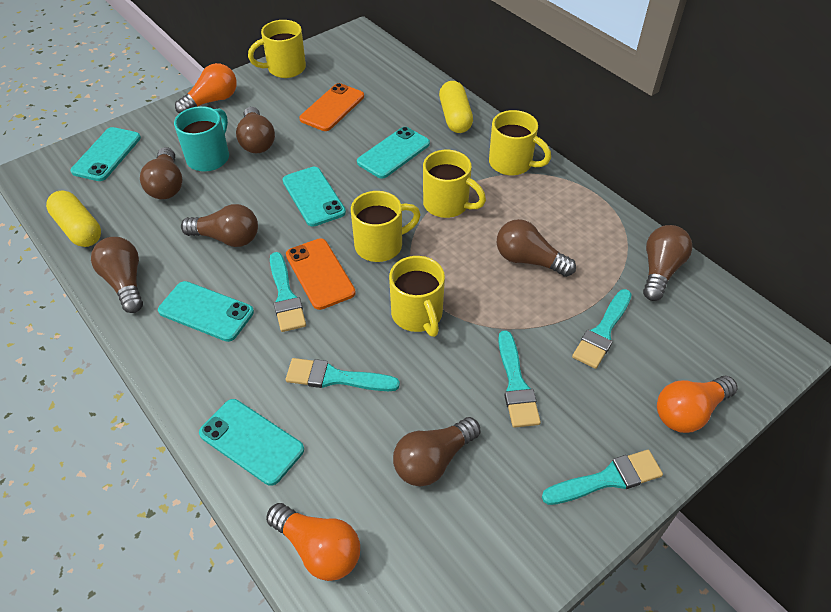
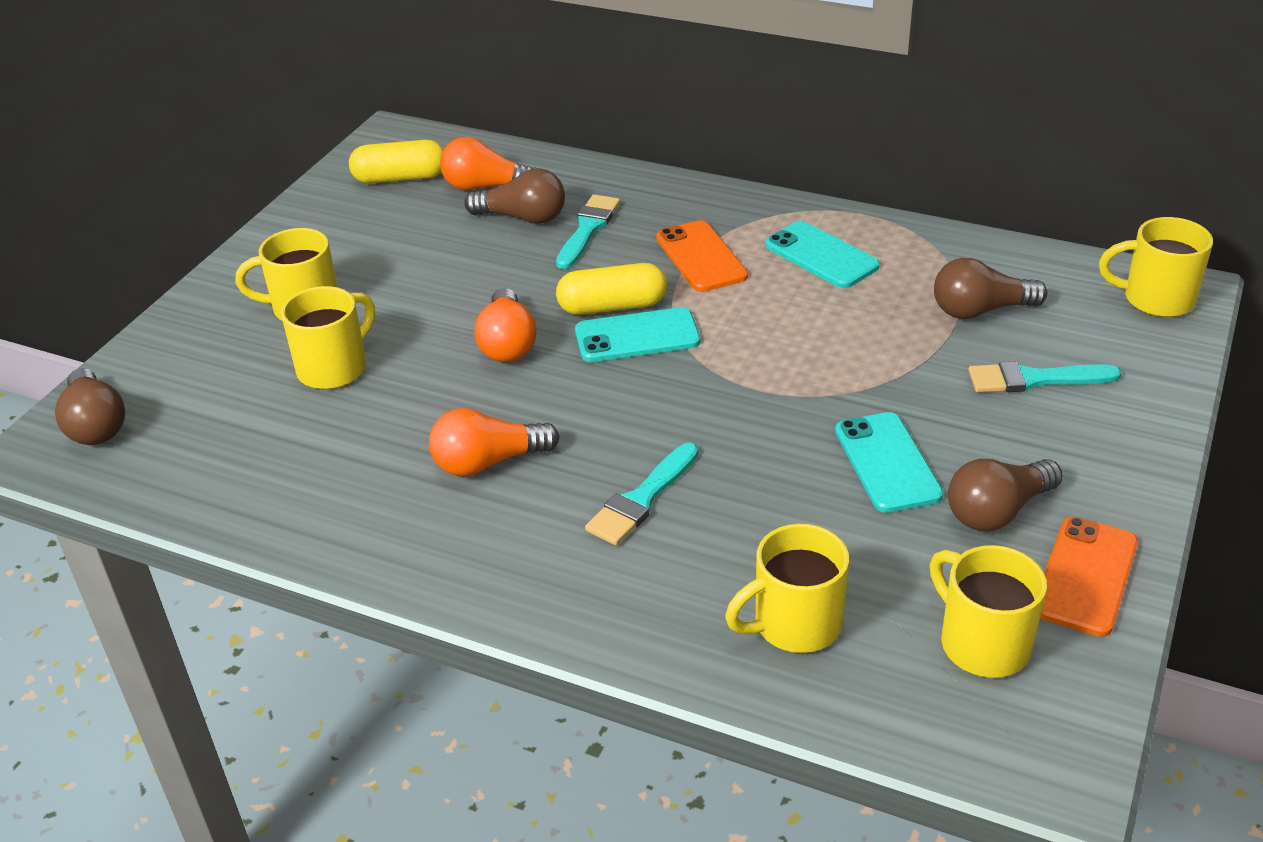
brown light bulb: 7 -> 4
turquoise brush: 5 -> 3
turquoise mug: 1 -> 0
turquoise phone: 5 -> 3

